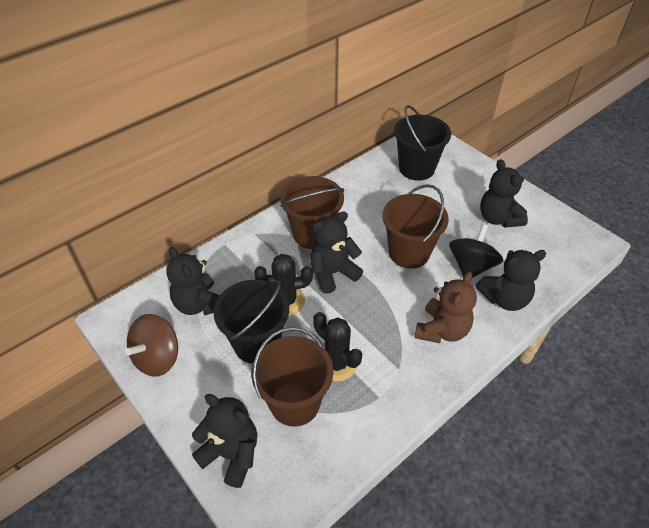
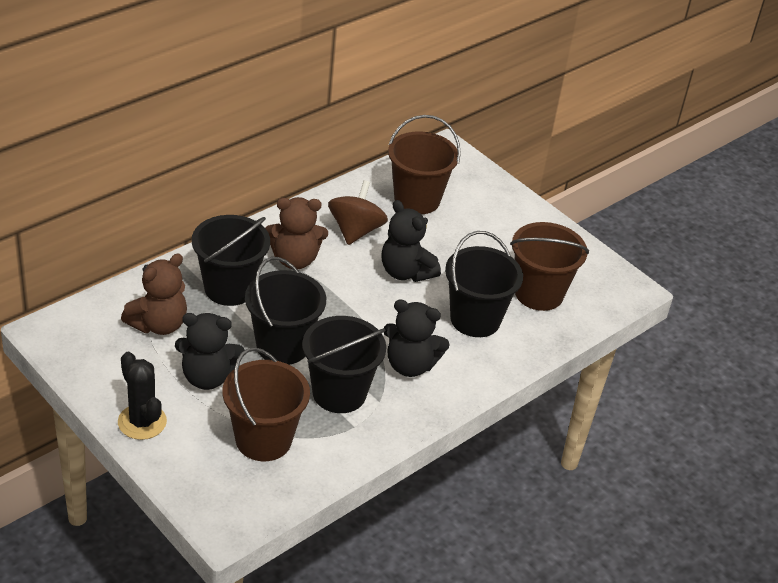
black bucket: 2 -> 4
black cactus: 2 -> 1
black spinning top: 1 -> 0
black teddy bear: 5 -> 3
brown teddy bear: 1 -> 2

